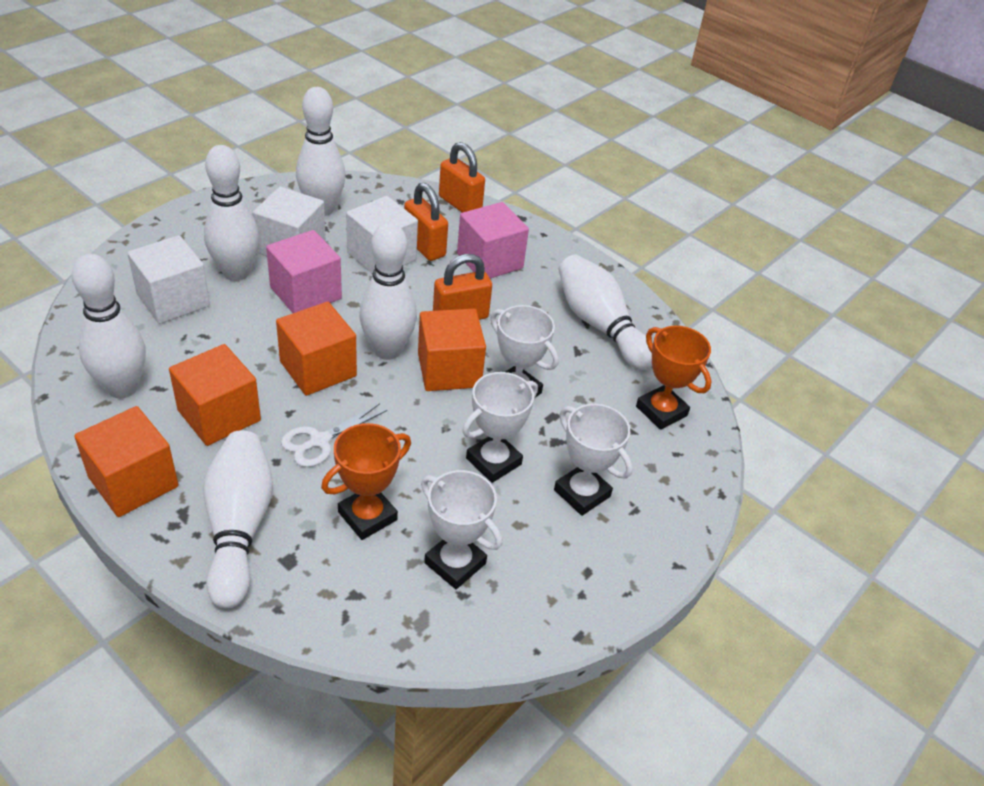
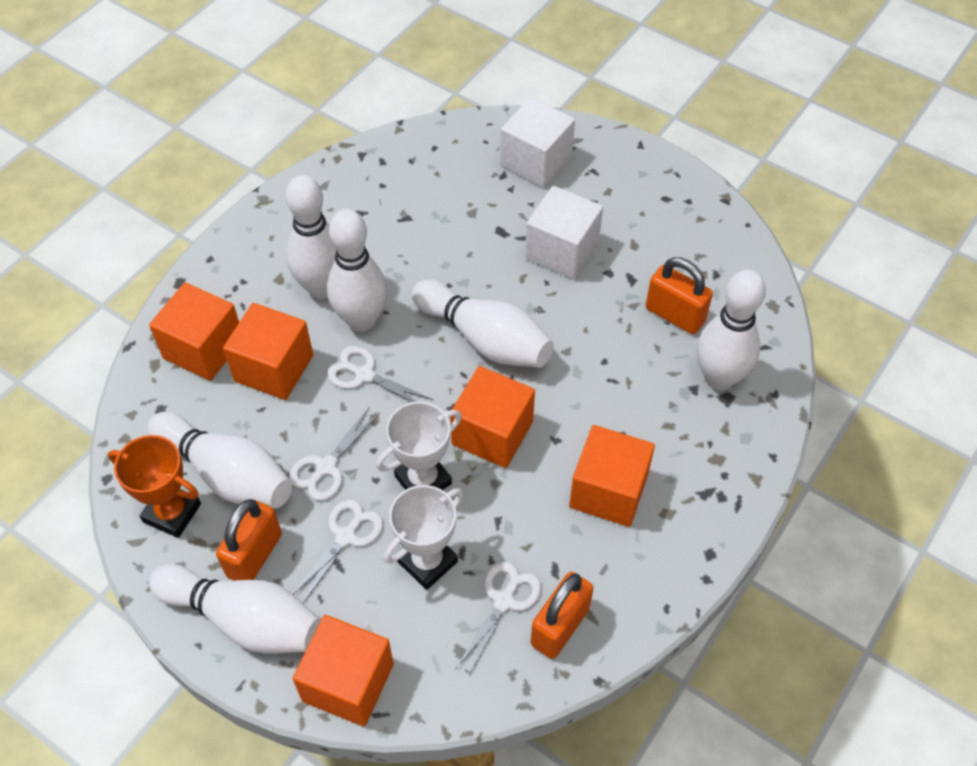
orange cube: 4 -> 5
orange trophy: 2 -> 1
pink cube: 2 -> 0
white cube: 3 -> 2
white scissors: 1 -> 4
white trophy: 4 -> 2

